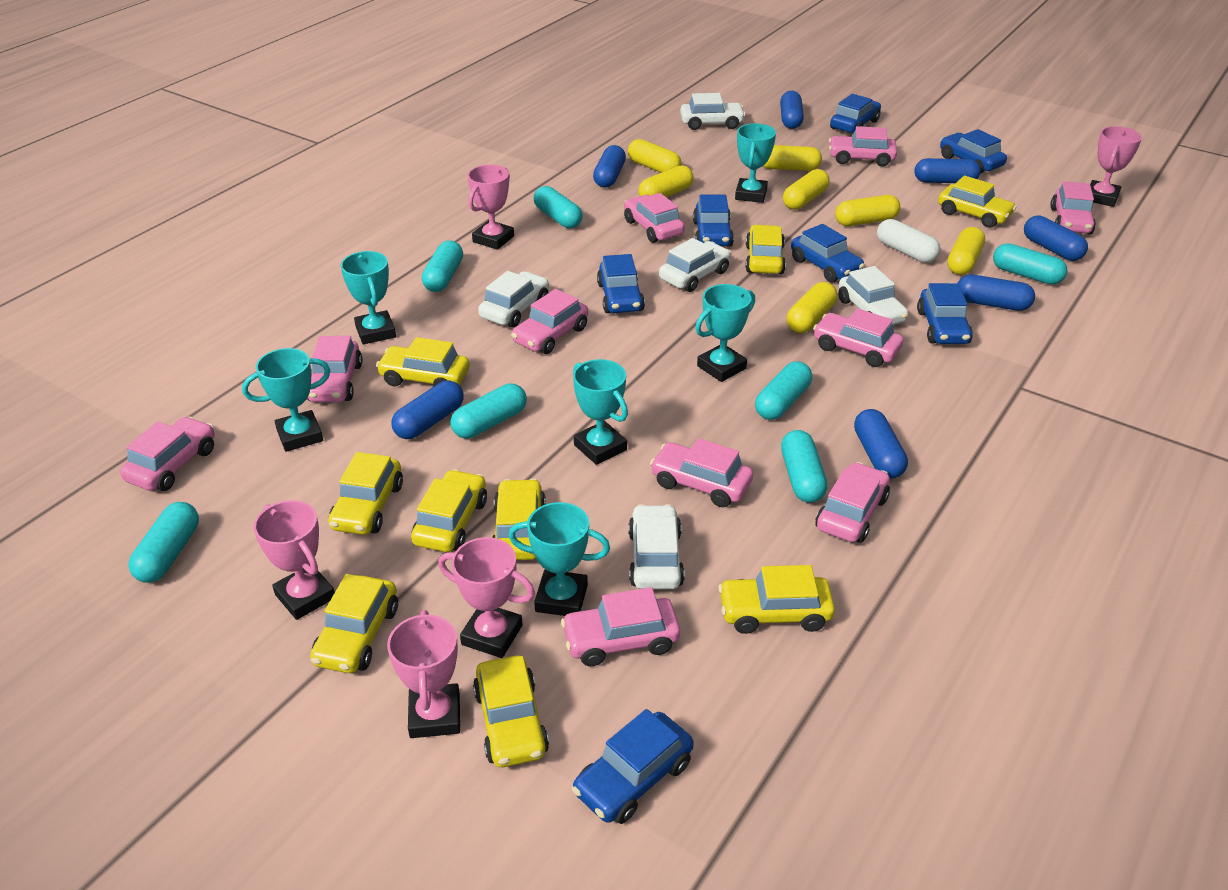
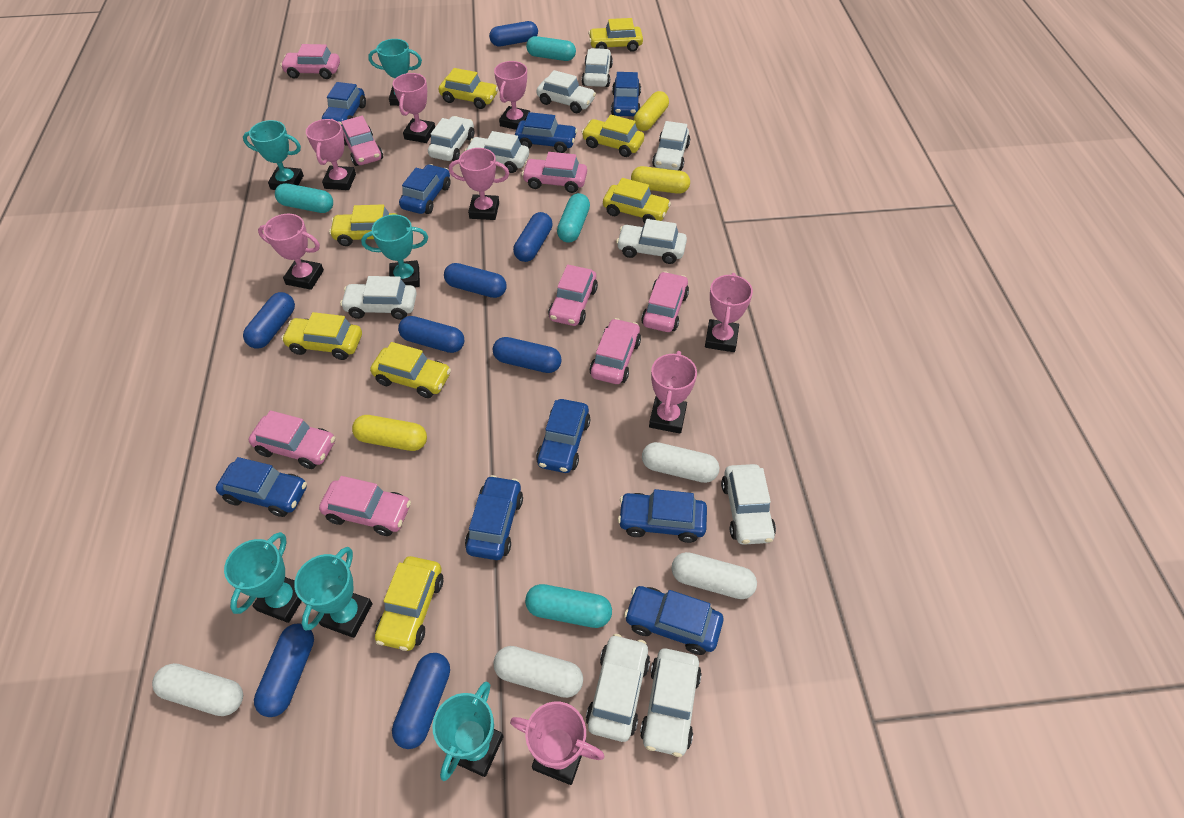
blue capsule: 7 -> 8
blue car: 7 -> 9
pink car: 10 -> 8
pink trophy: 5 -> 8
turquoise capsule: 7 -> 4
white capsule: 1 -> 4
white car: 5 -> 10
yellow capsule: 7 -> 3
yellow car: 9 -> 8

